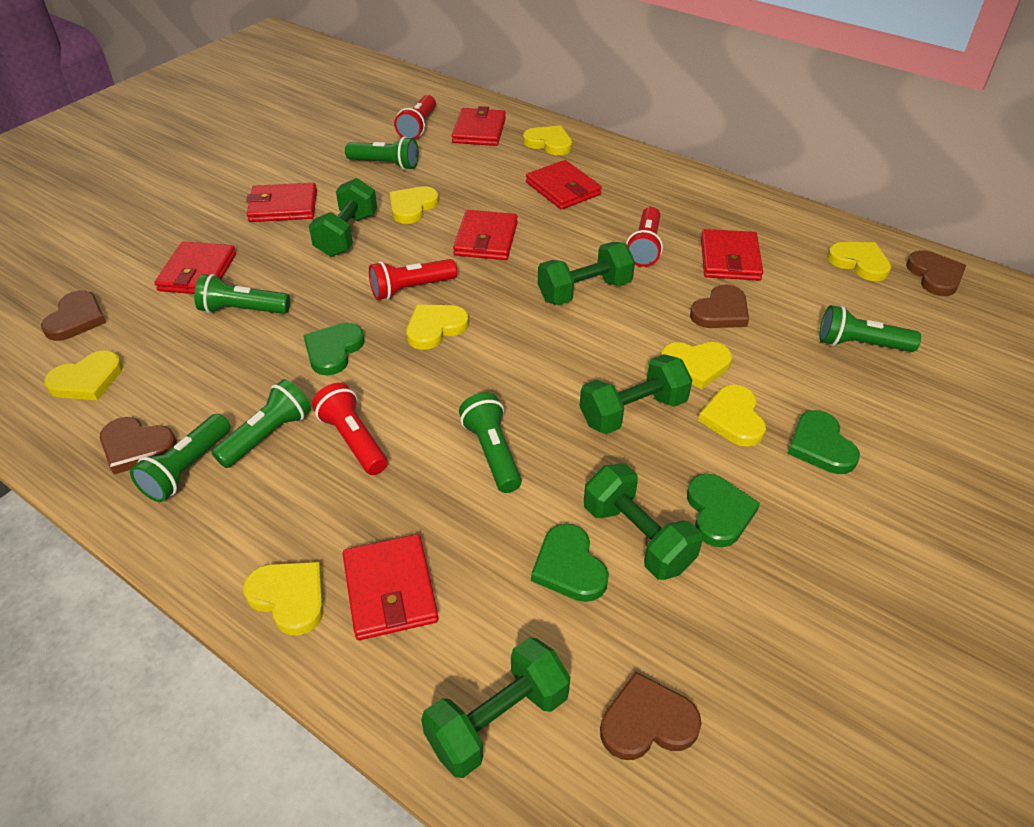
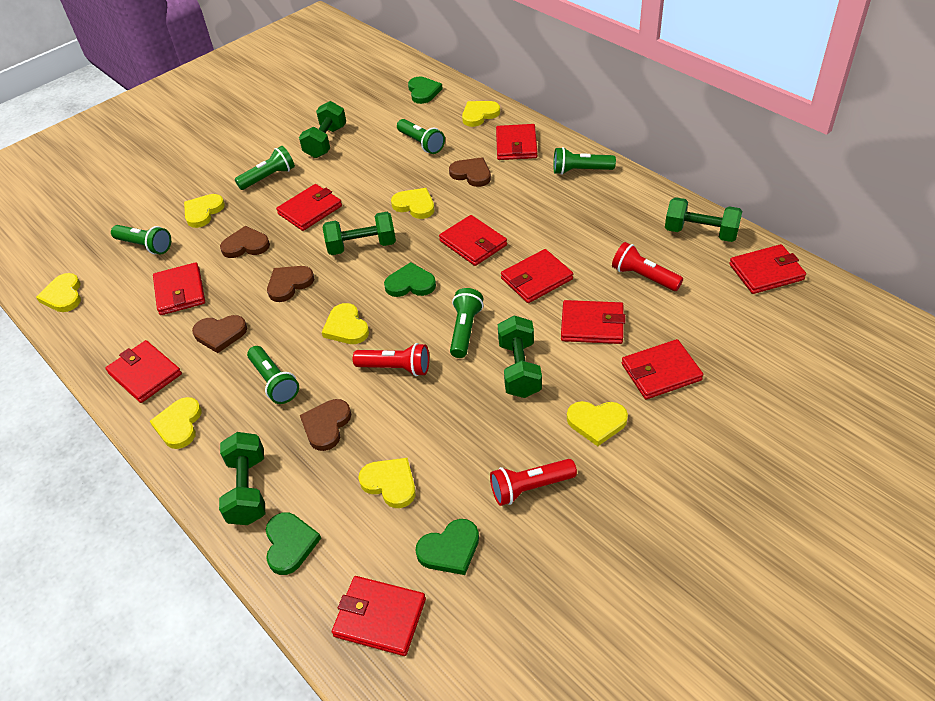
red flashlight: 4 -> 3
red wallet: 7 -> 10

